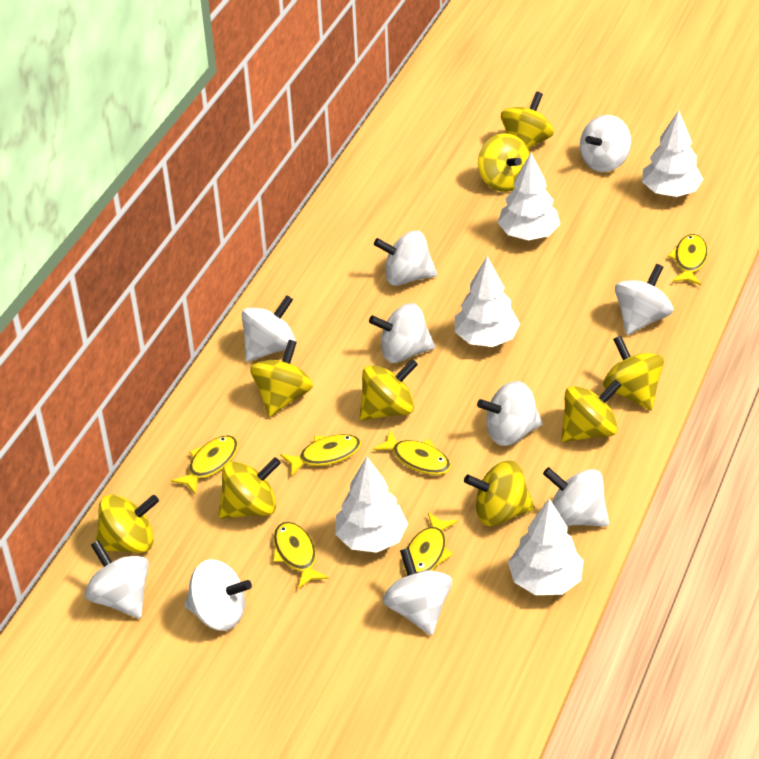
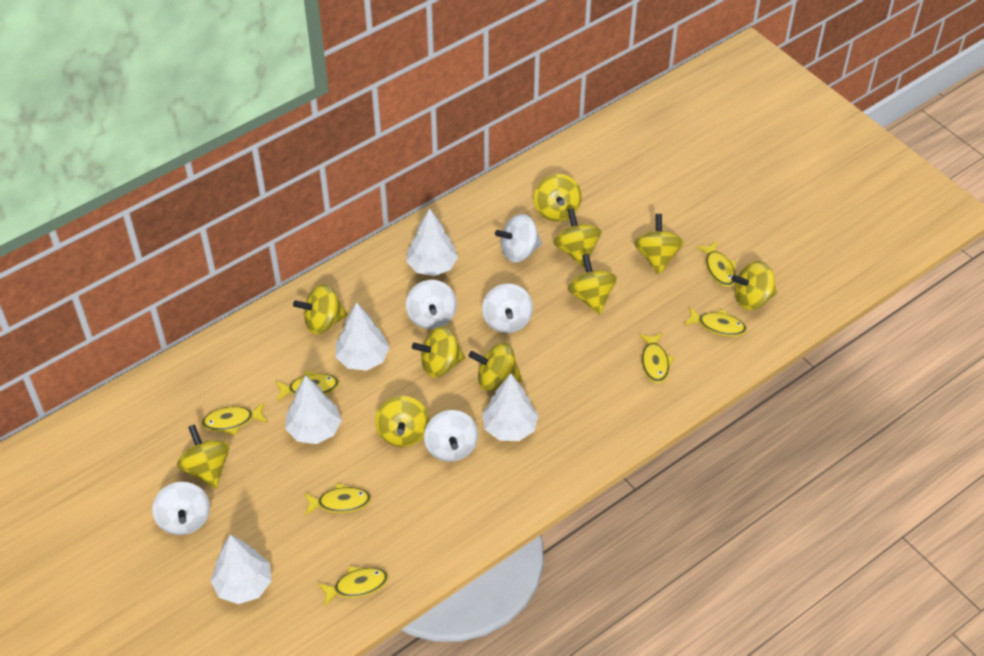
white spinning top: 10 -> 5
yellow fish: 6 -> 7
yellow spinning top: 9 -> 10

